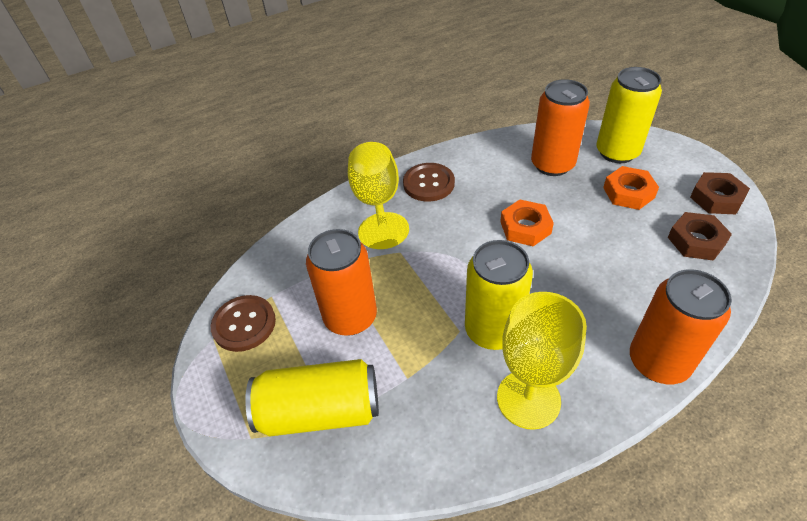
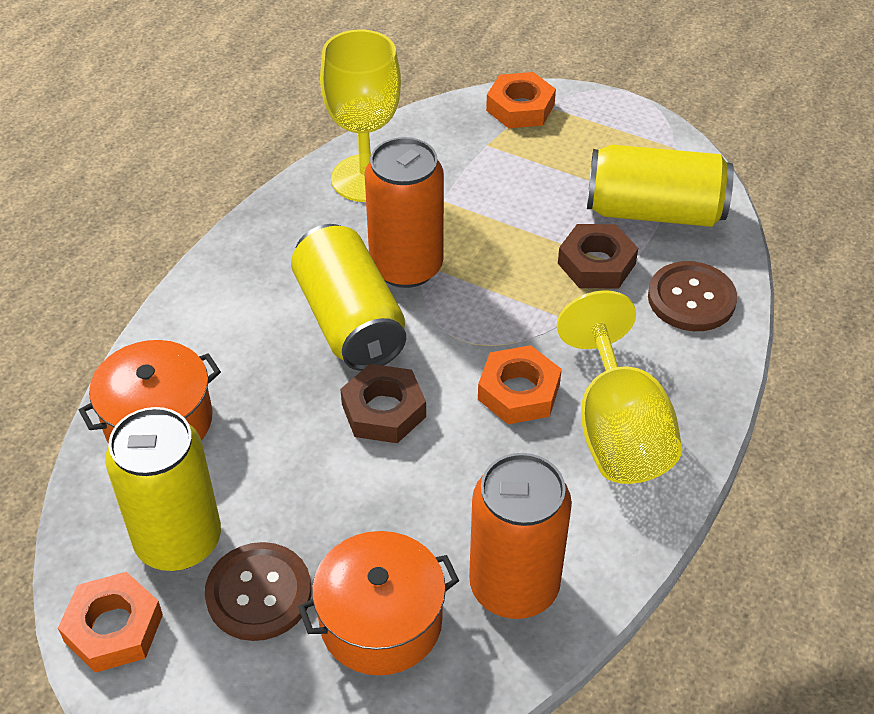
orange can: 3 -> 2
orange nut: 2 -> 3
orange pot: 0 -> 2

